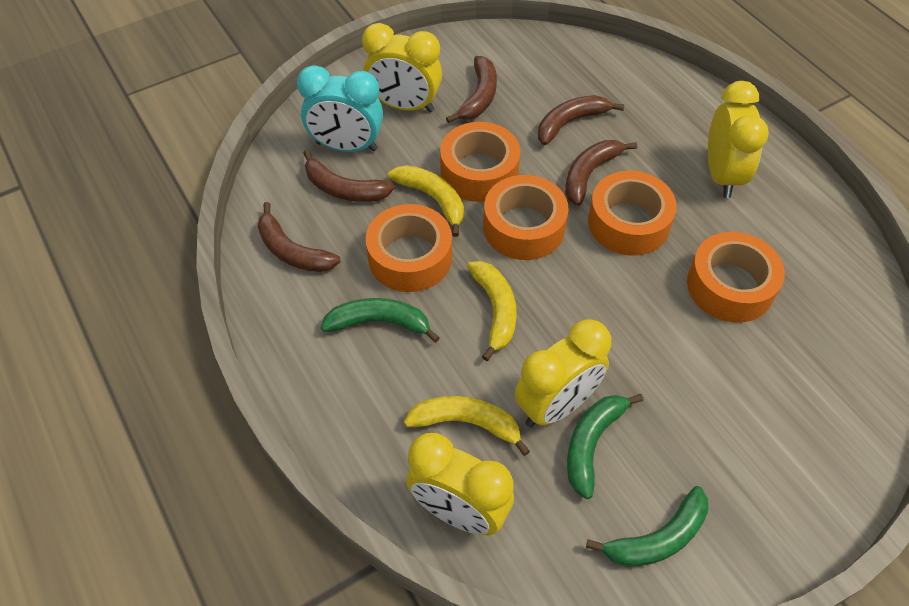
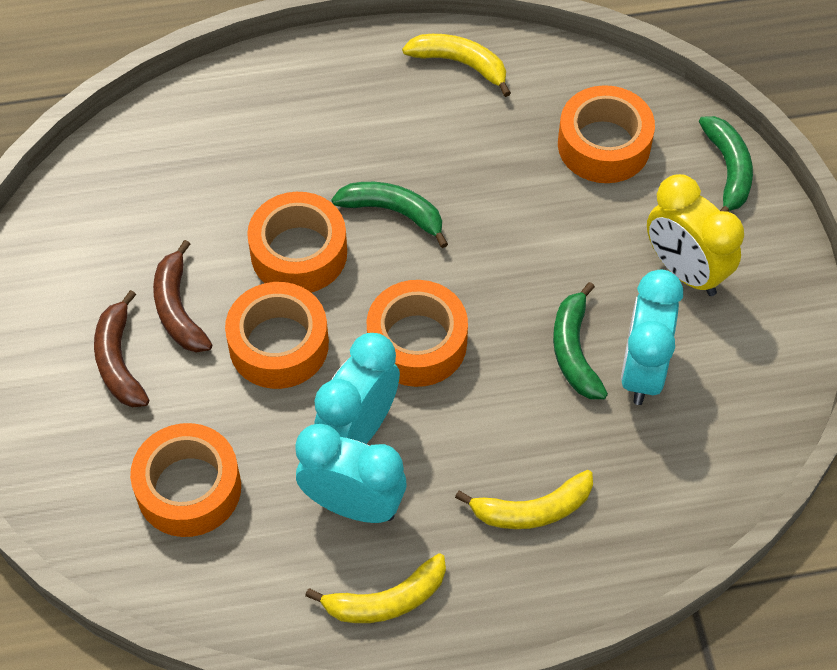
brown banana: 5 -> 2
turquoise clock: 1 -> 3
yellow clock: 4 -> 1

